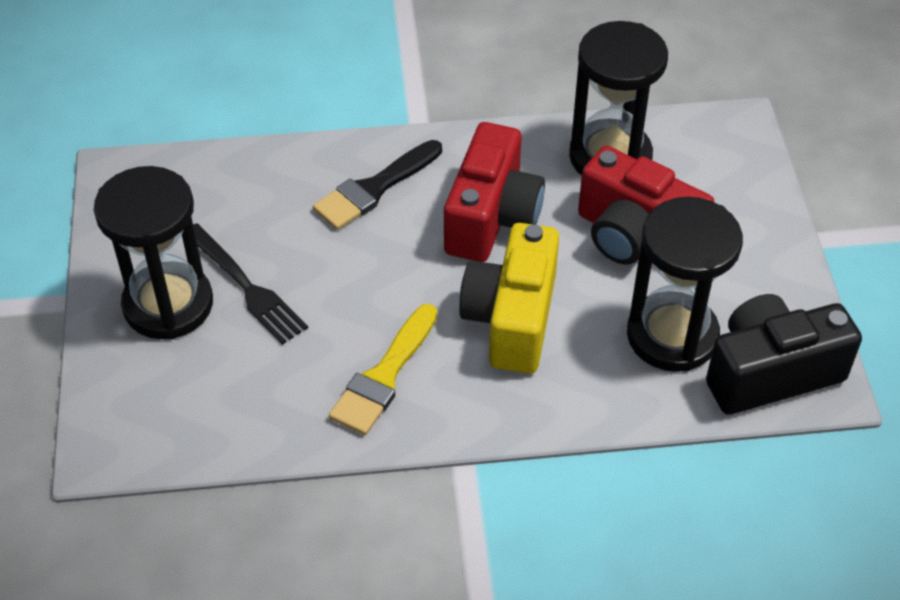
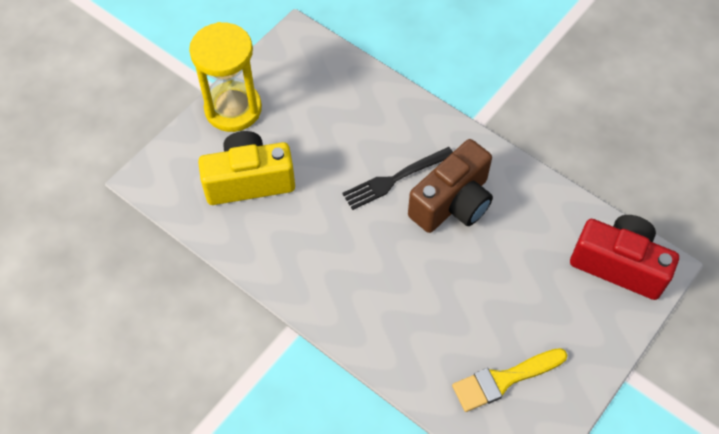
black brush: 1 -> 0
black camera: 1 -> 0
black hourglass: 3 -> 0
brown camera: 0 -> 1
red camera: 2 -> 1
yellow hourglass: 0 -> 1

